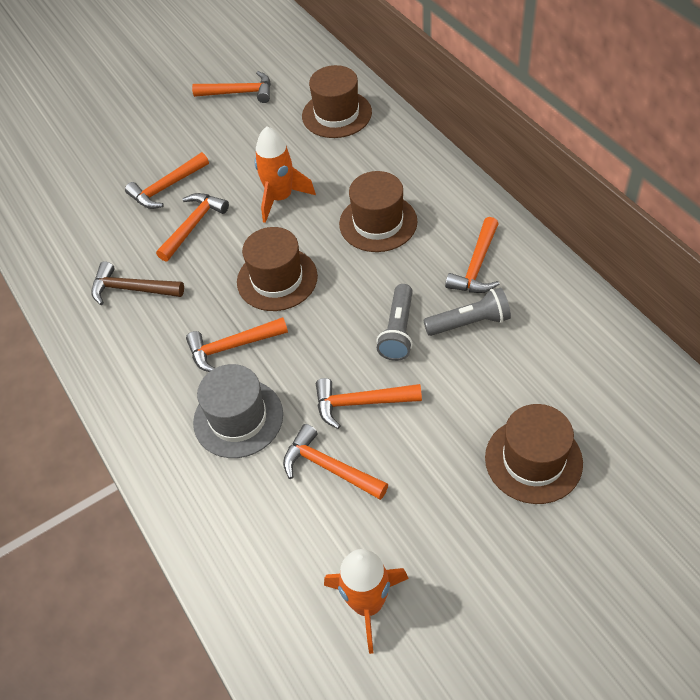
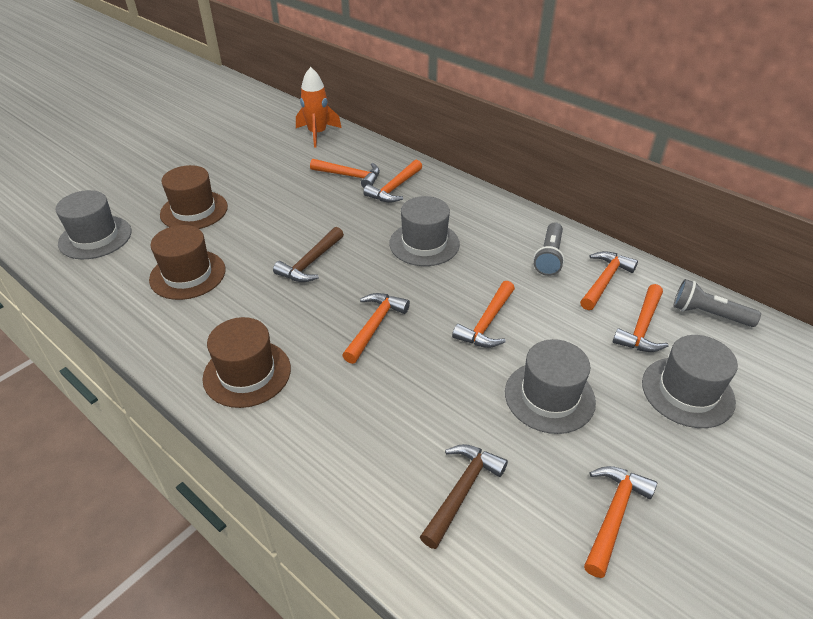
brown hammer: 1 -> 2
brown hat: 4 -> 3
grey hat: 1 -> 4
orange rocket: 2 -> 1

